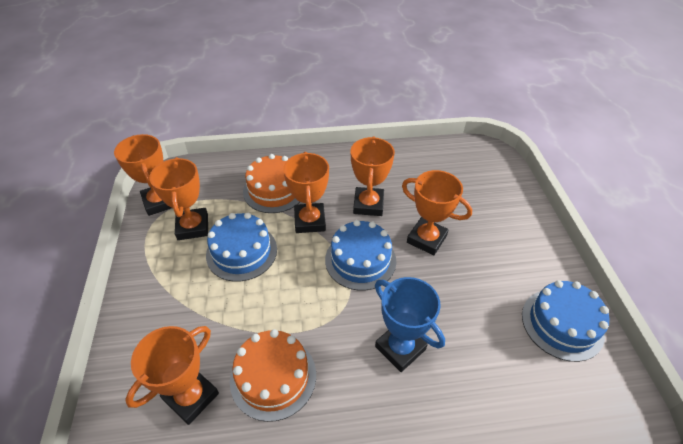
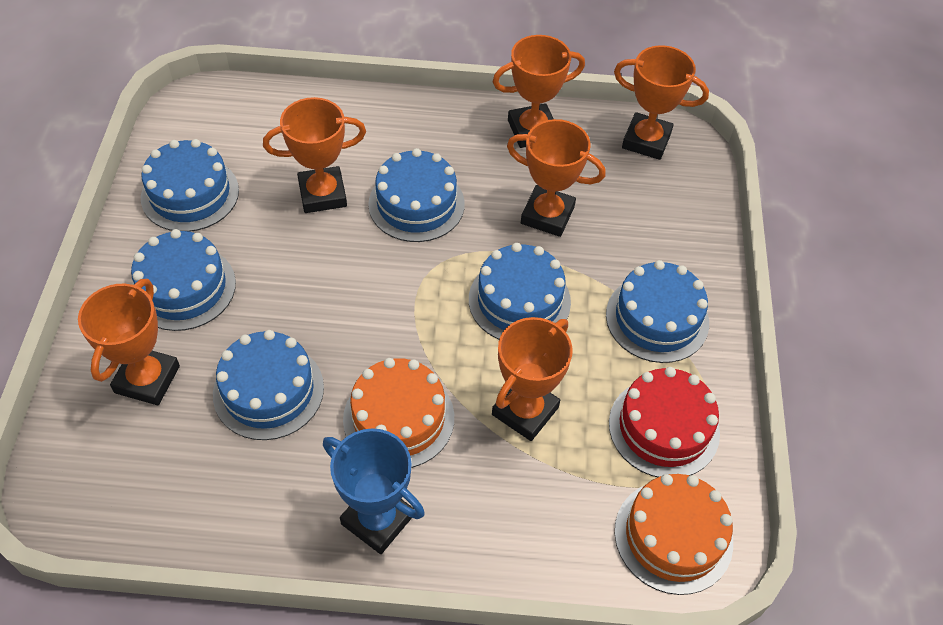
blue cake: 3 -> 6
red cake: 0 -> 1

